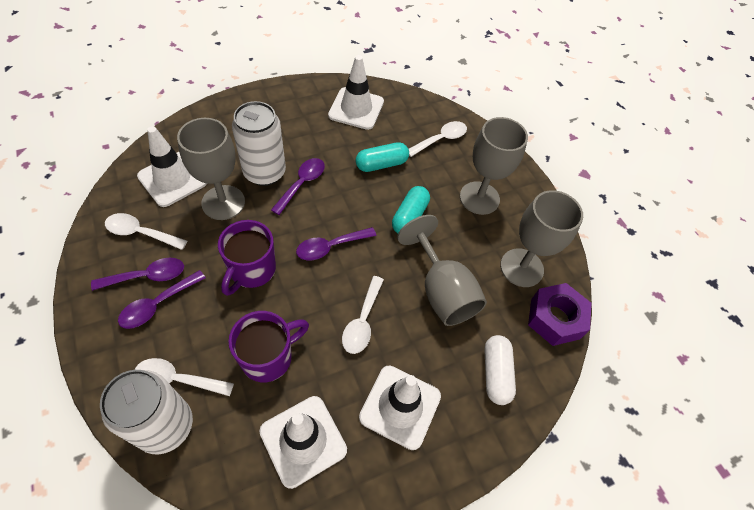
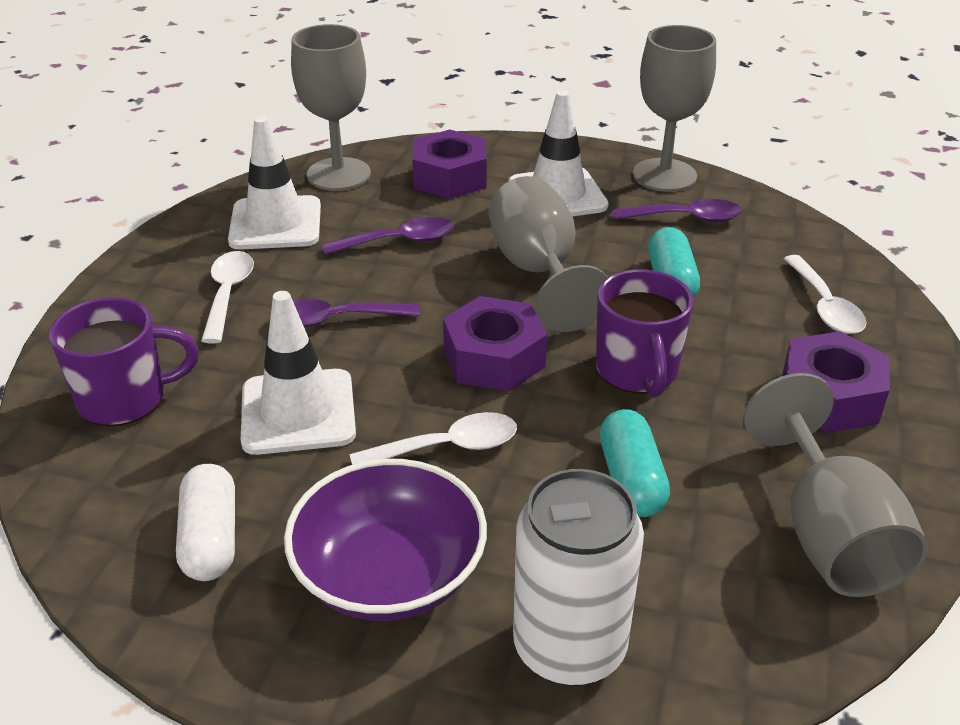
purple bowl: 0 -> 1
purple nut: 1 -> 3
purple spoon: 4 -> 3
white can: 2 -> 1
white spoon: 4 -> 3
white traffic cone: 4 -> 3

